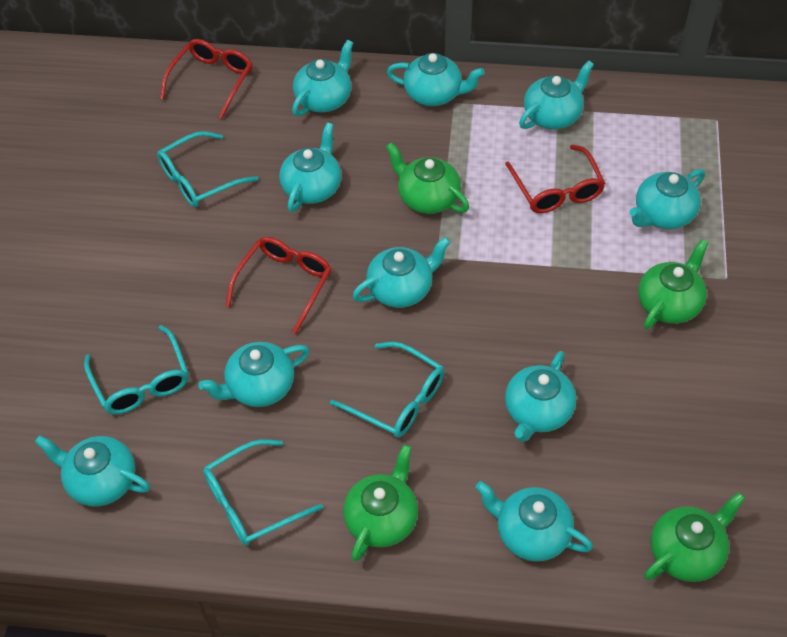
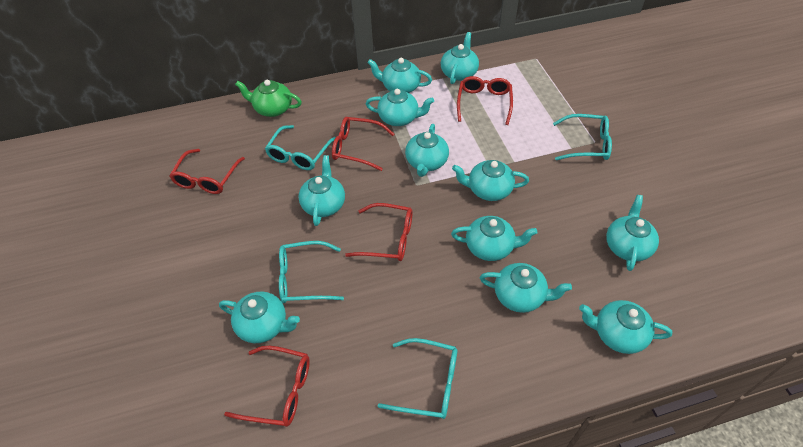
green teapot: 4 -> 1
red glasses: 3 -> 5
turquoise teapot: 10 -> 11

